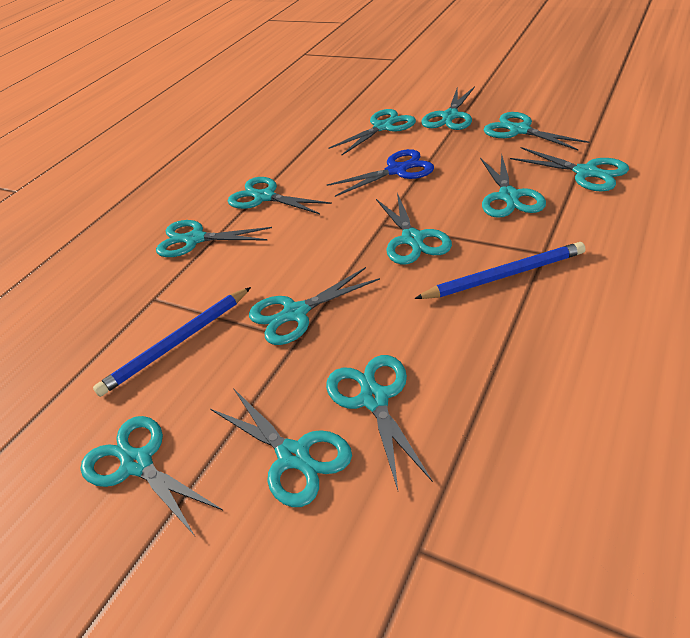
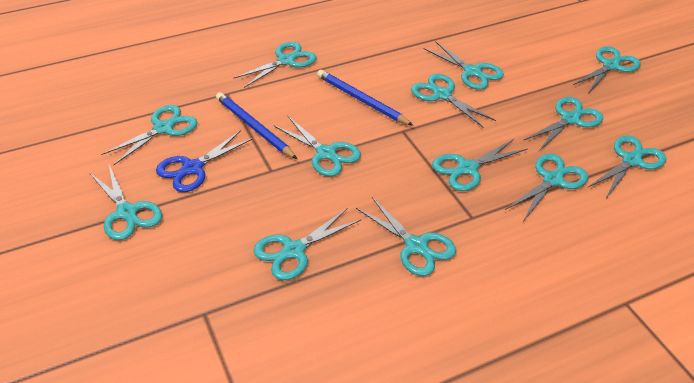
turquoise scissors: 12 -> 13

